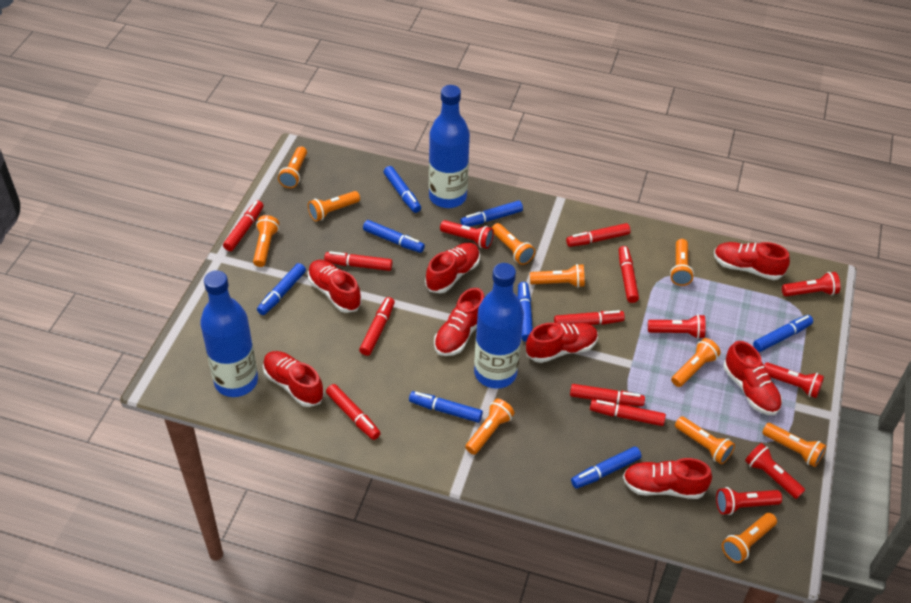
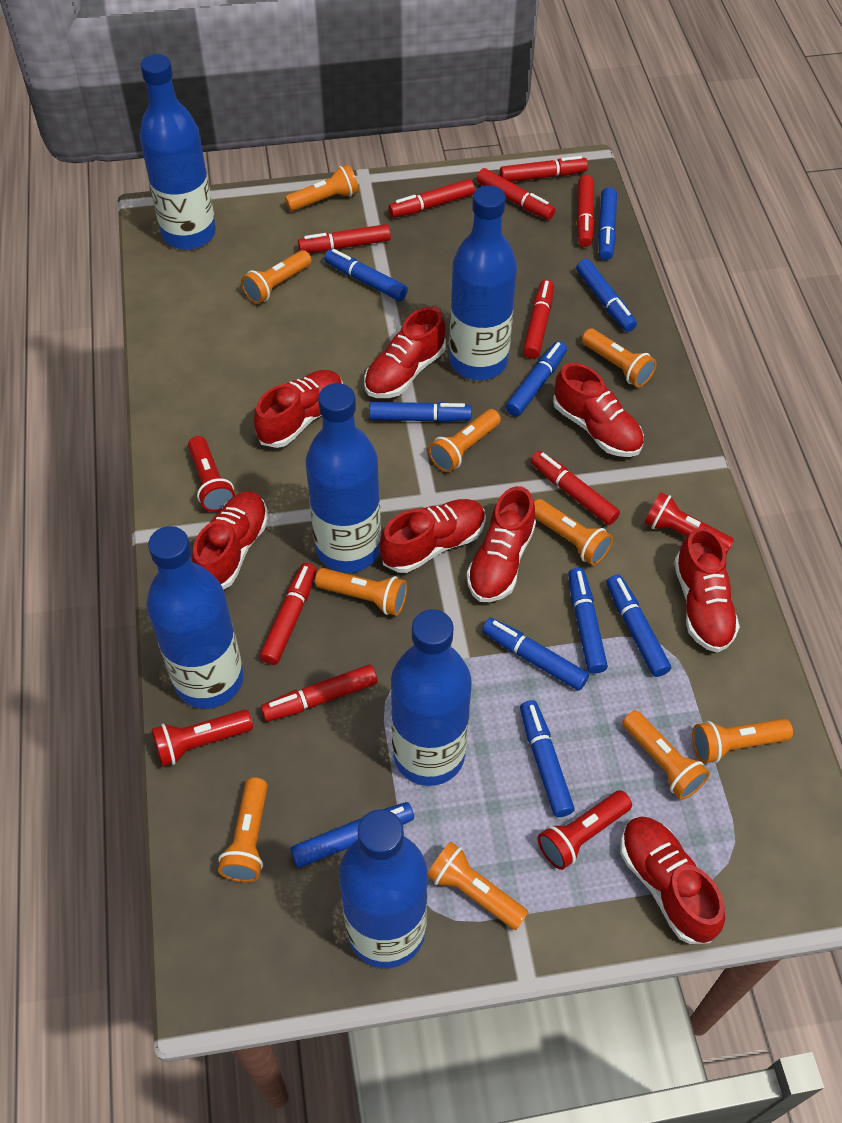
blue bottle: 3 -> 6
blue marker: 8 -> 10
orange flashlight: 11 -> 10
red flashlight: 6 -> 4

